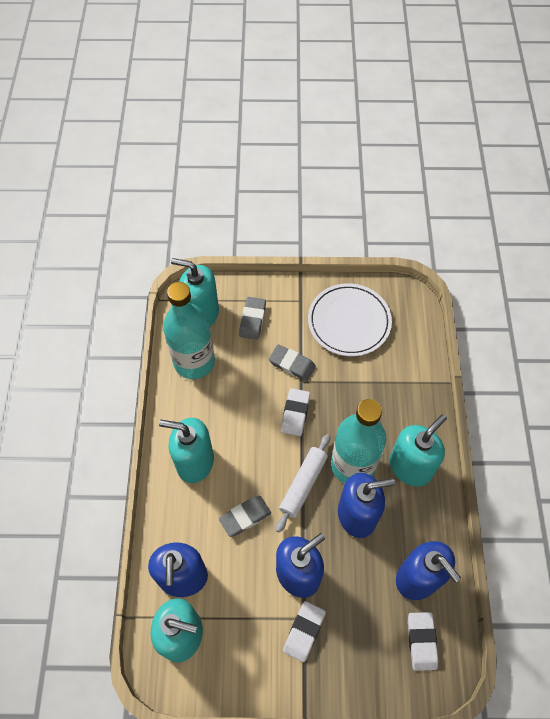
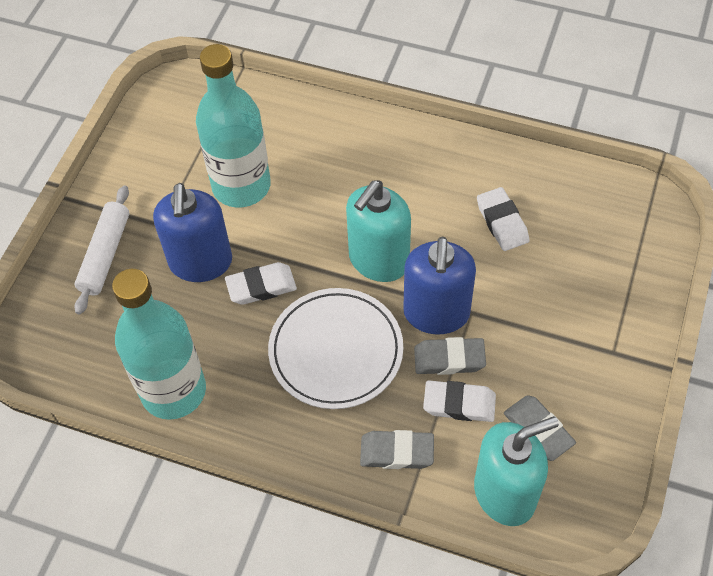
blue soap dispenser: 4 -> 2
turquoise soap dispenser: 4 -> 2

